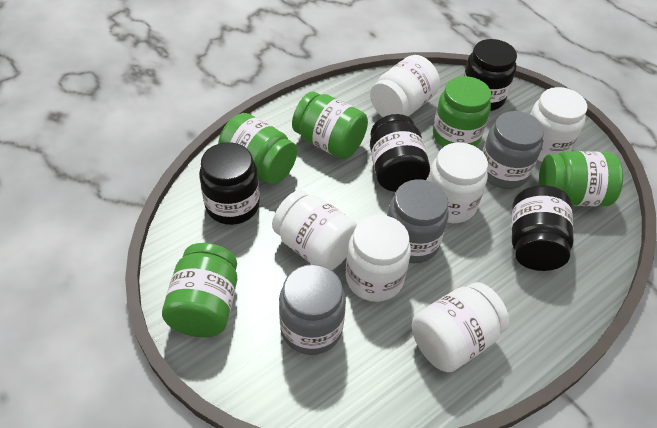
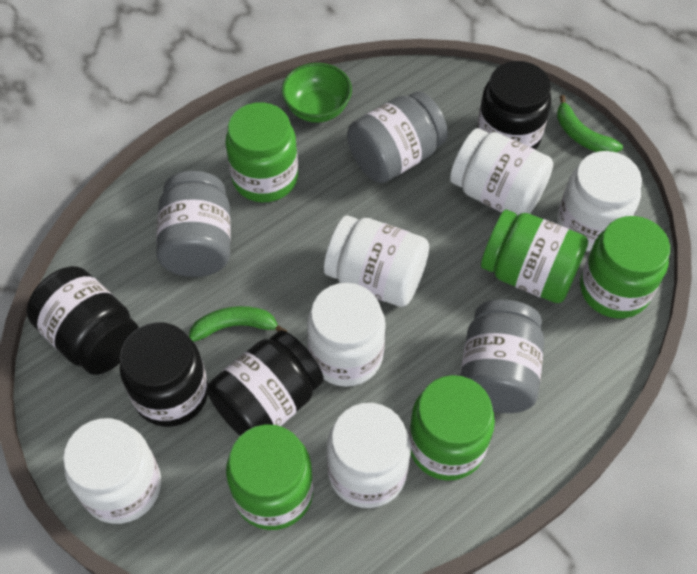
green banana: 0 -> 2
green bowl: 0 -> 1

